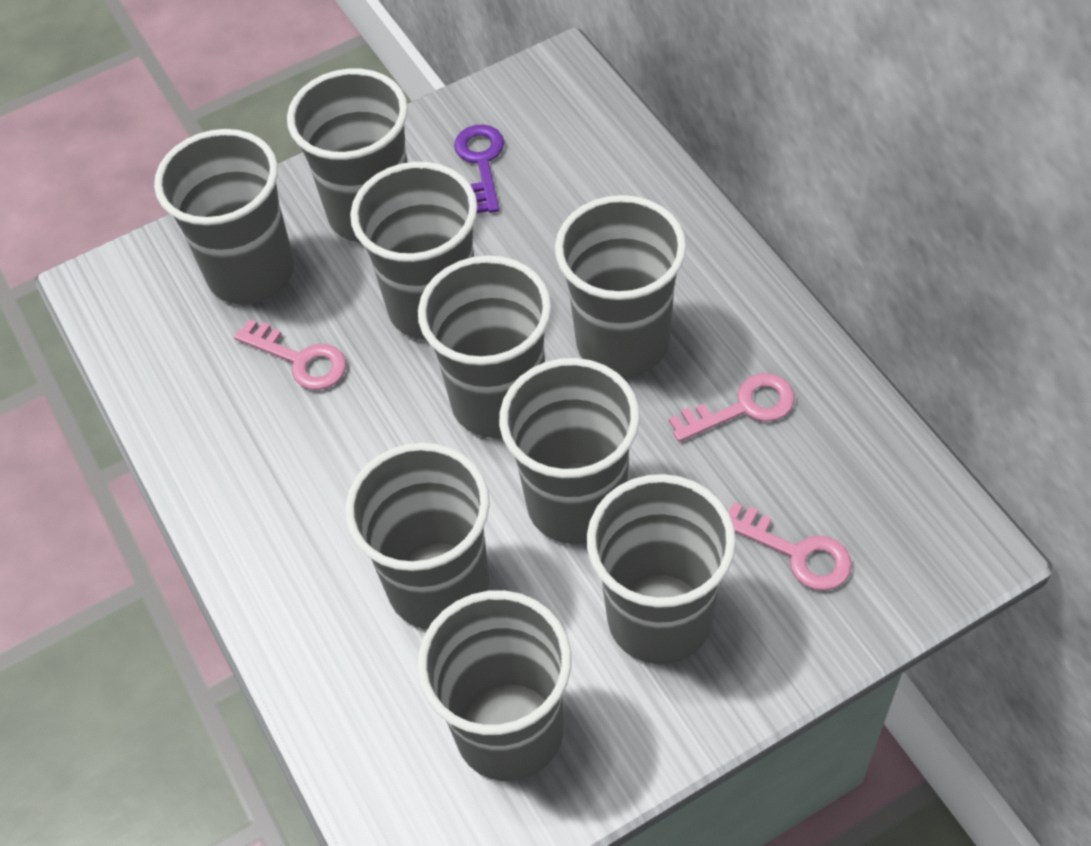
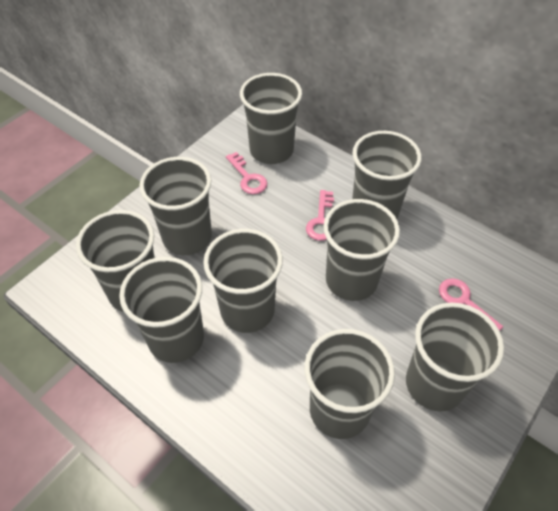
purple key: 1 -> 0

